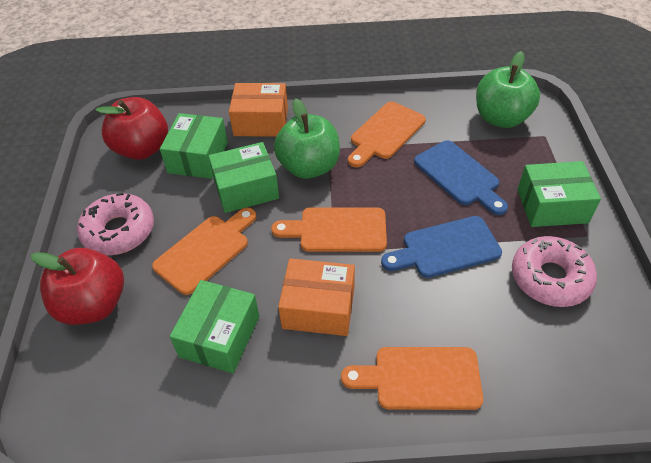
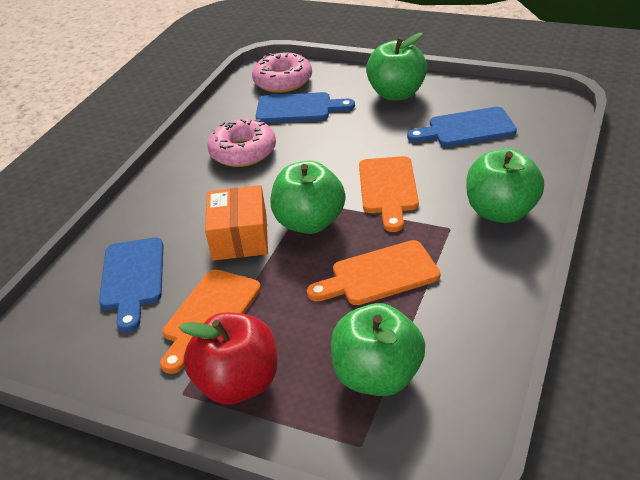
blue cutting board: 2 -> 3
green apple: 2 -> 4
green box: 4 -> 0
orange box: 2 -> 1
orange cutting board: 4 -> 3
red apple: 2 -> 1

